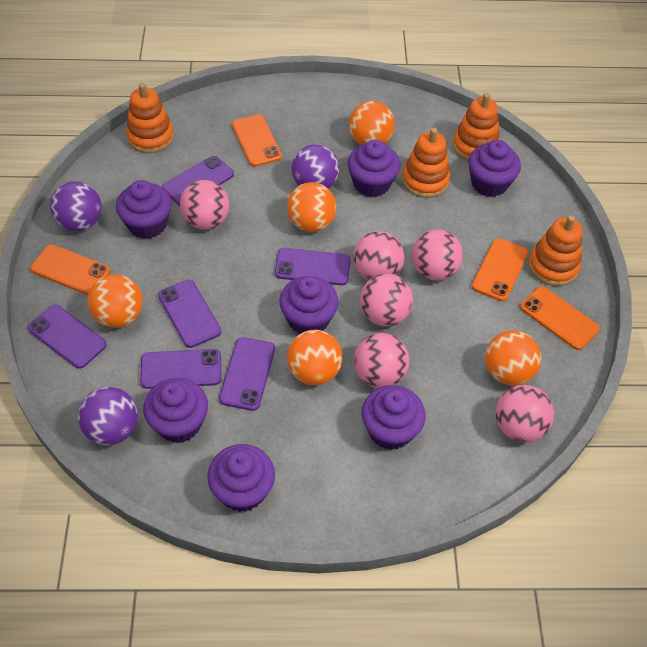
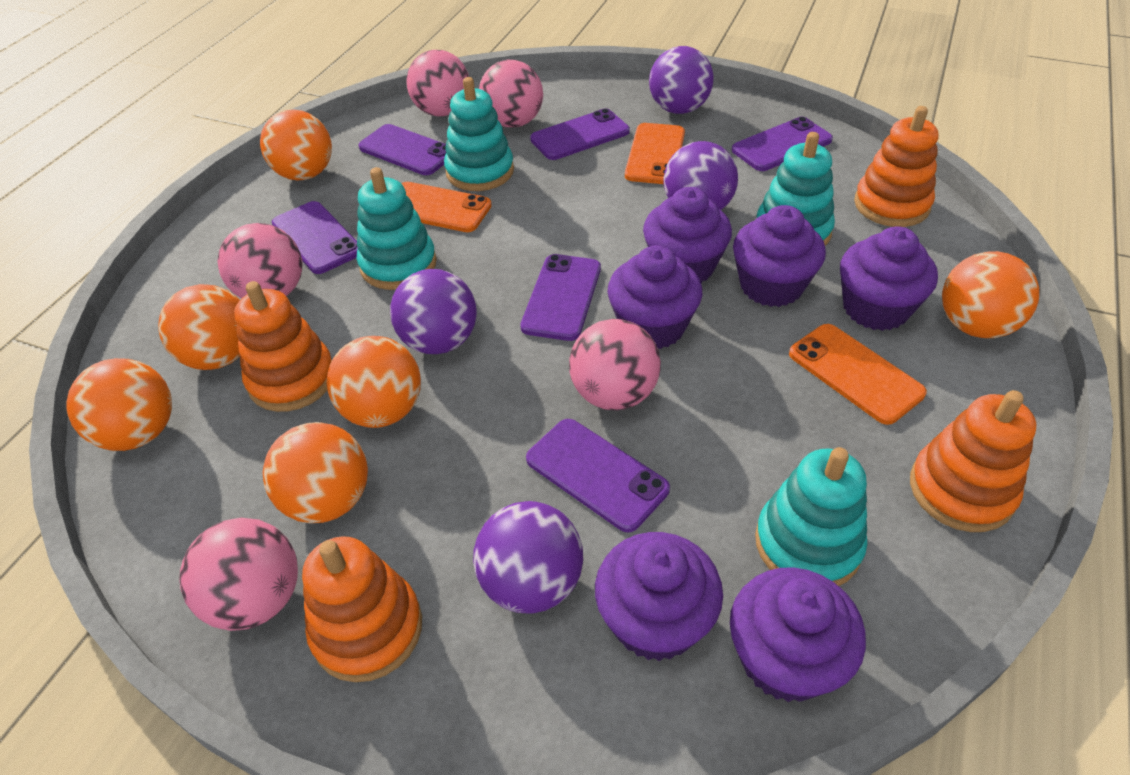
orange ball: 5 -> 6
orange phone: 4 -> 3
pink ball: 6 -> 5
purple ball: 3 -> 4
purple cupcake: 7 -> 6
turquoise stacking toy: 0 -> 4

